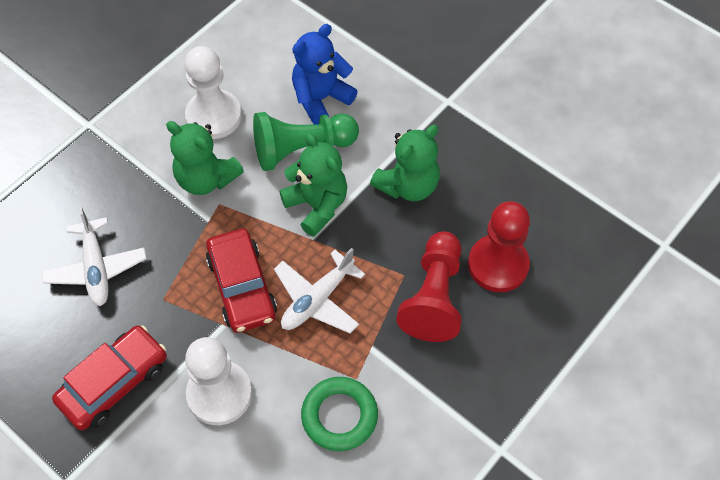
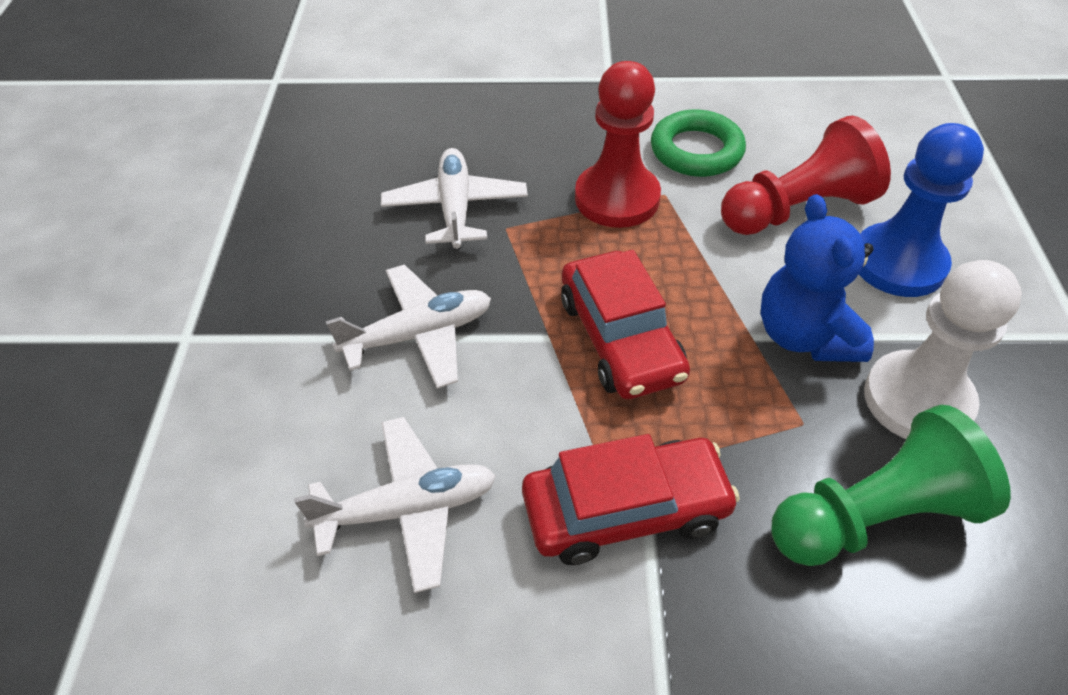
blue pawn: 0 -> 1
green teddy bear: 3 -> 0
white pawn: 2 -> 1
white plane: 2 -> 3

